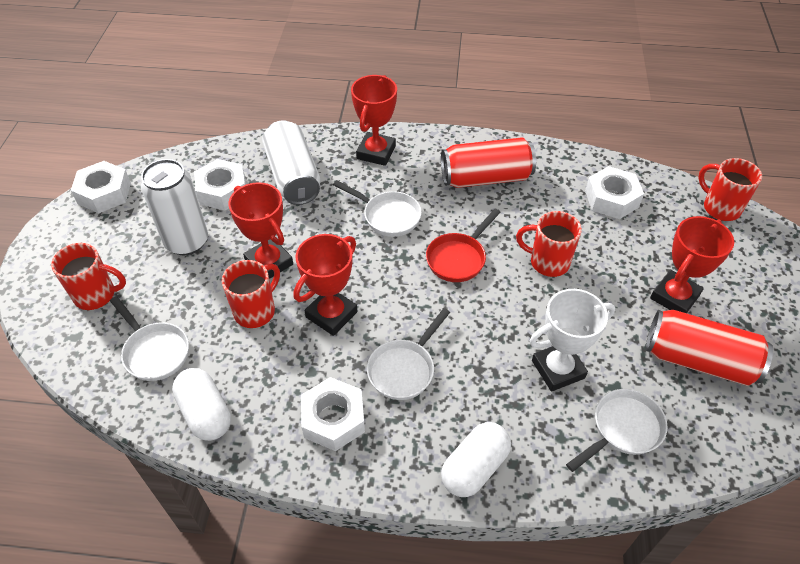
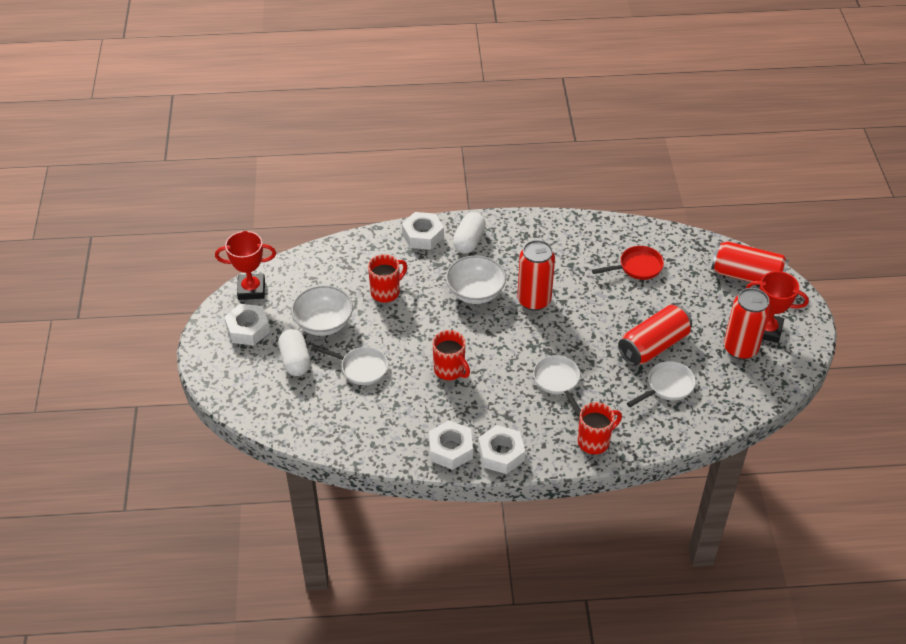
red can: 2 -> 4
red mug: 4 -> 3
red trophy: 4 -> 2
white bowl: 0 -> 2
white can: 2 -> 0
white pan: 4 -> 3
white trophy: 1 -> 0

